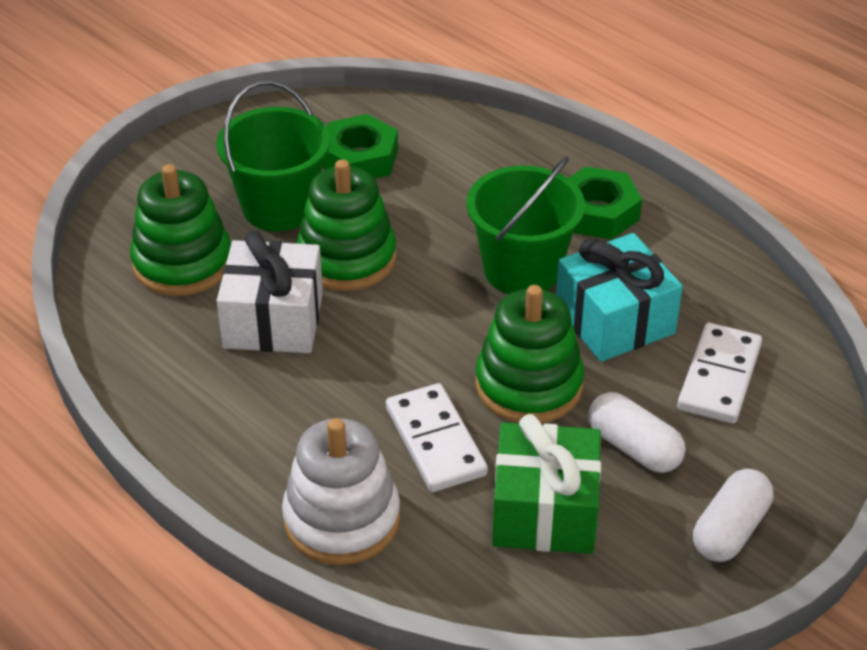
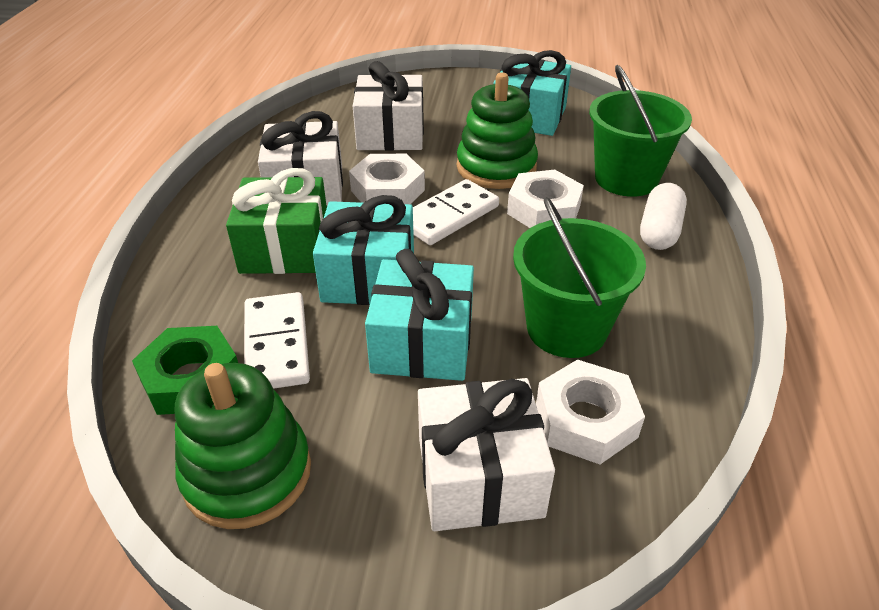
green nut: 2 -> 1
green stacking toy: 3 -> 2
turquoise gift: 1 -> 3
white capsule: 2 -> 1
white gift: 1 -> 3
white nut: 0 -> 3
white stacking toy: 1 -> 0

